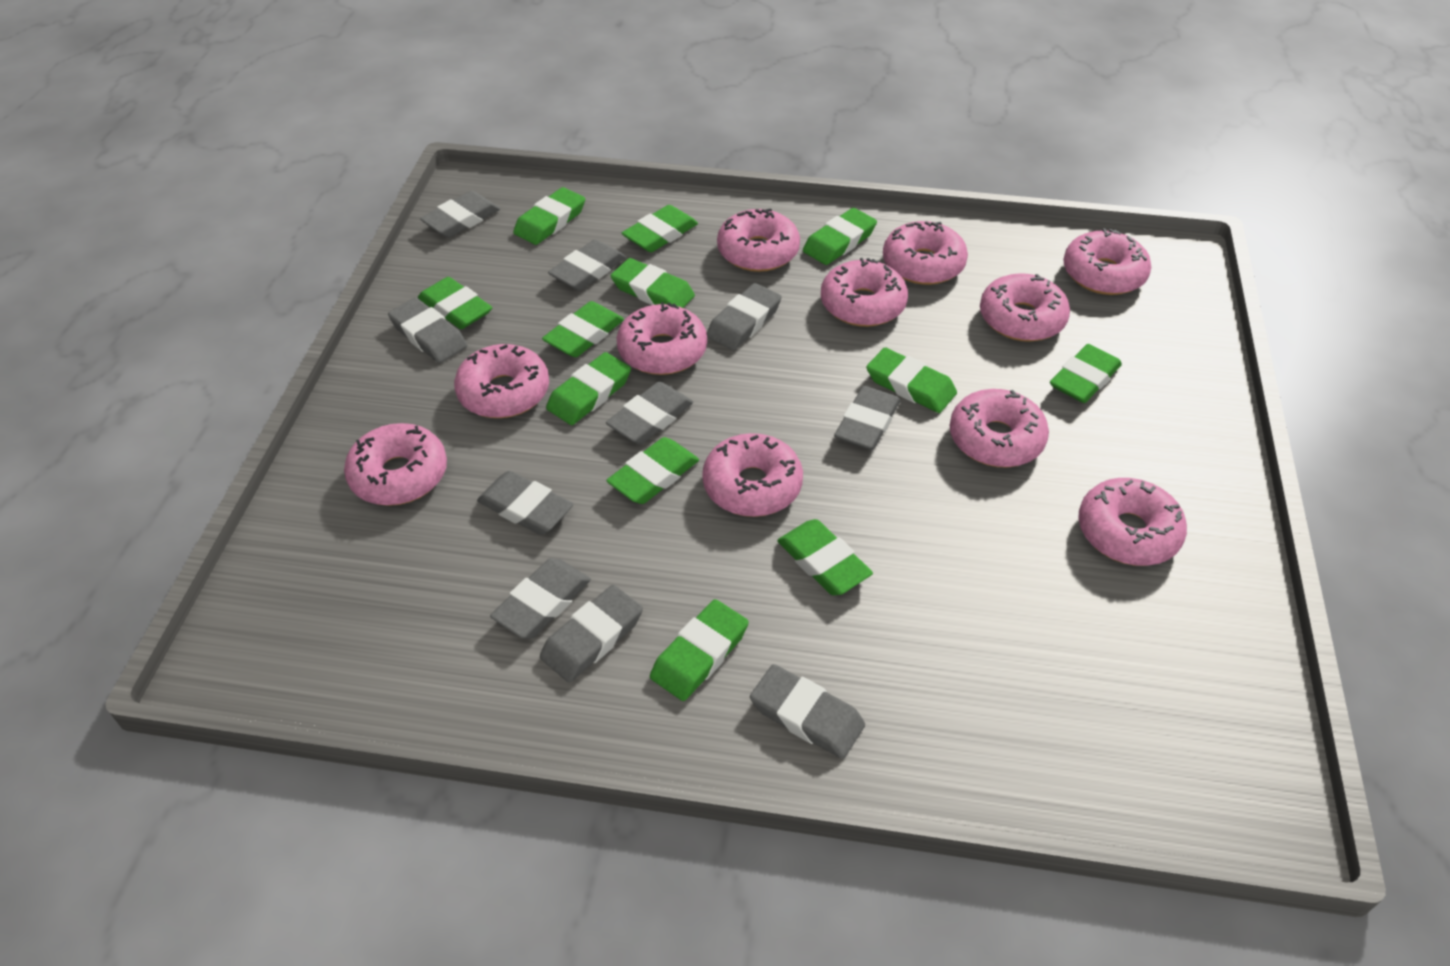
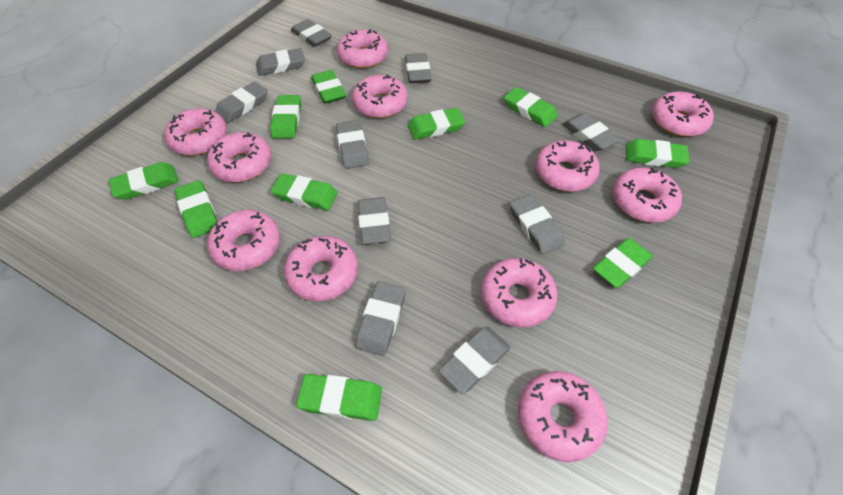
green eraser: 12 -> 10

